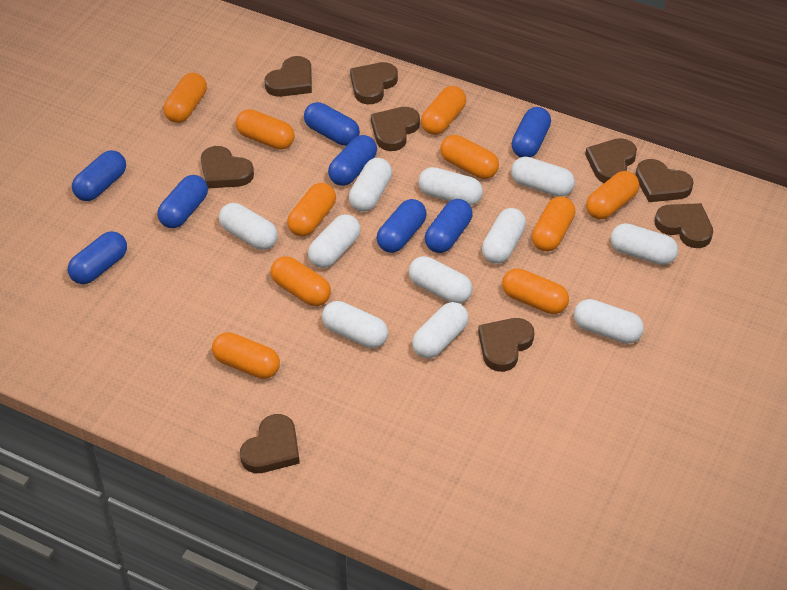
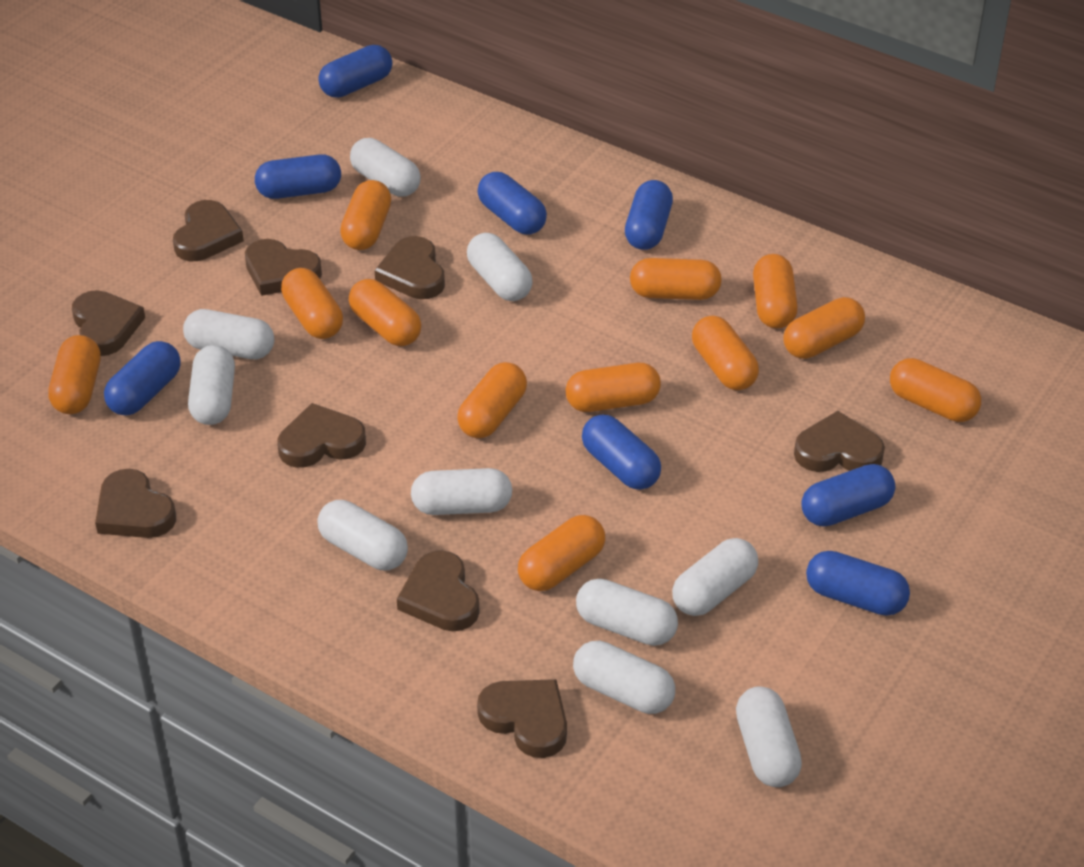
orange capsule: 10 -> 12
white capsule: 11 -> 10

